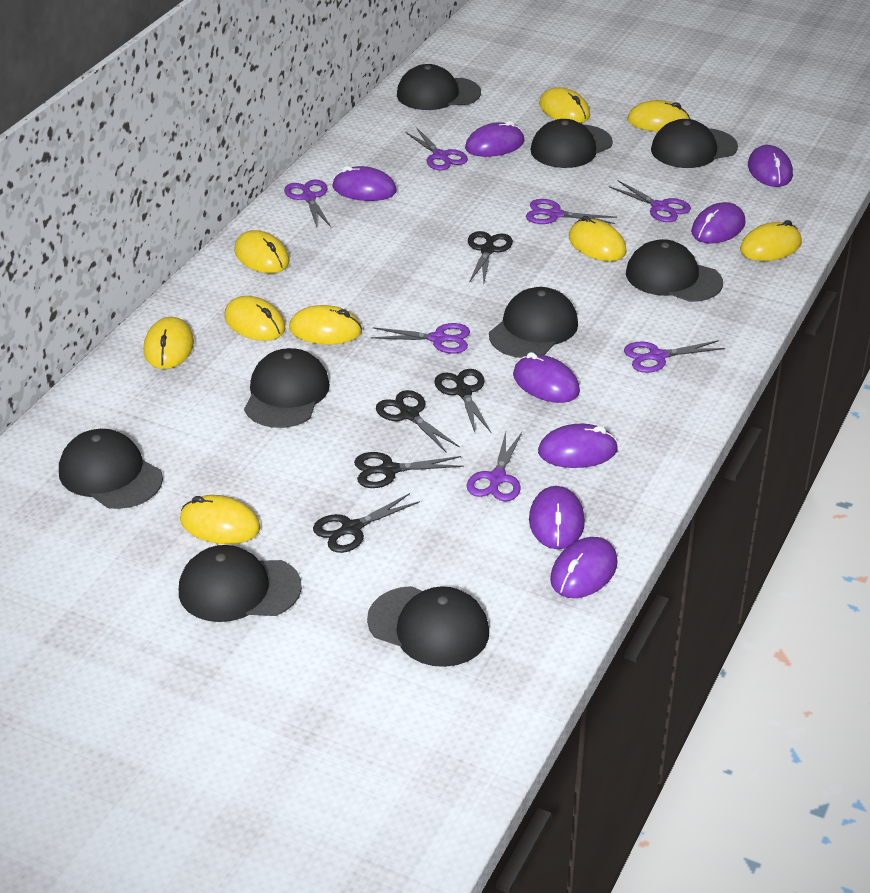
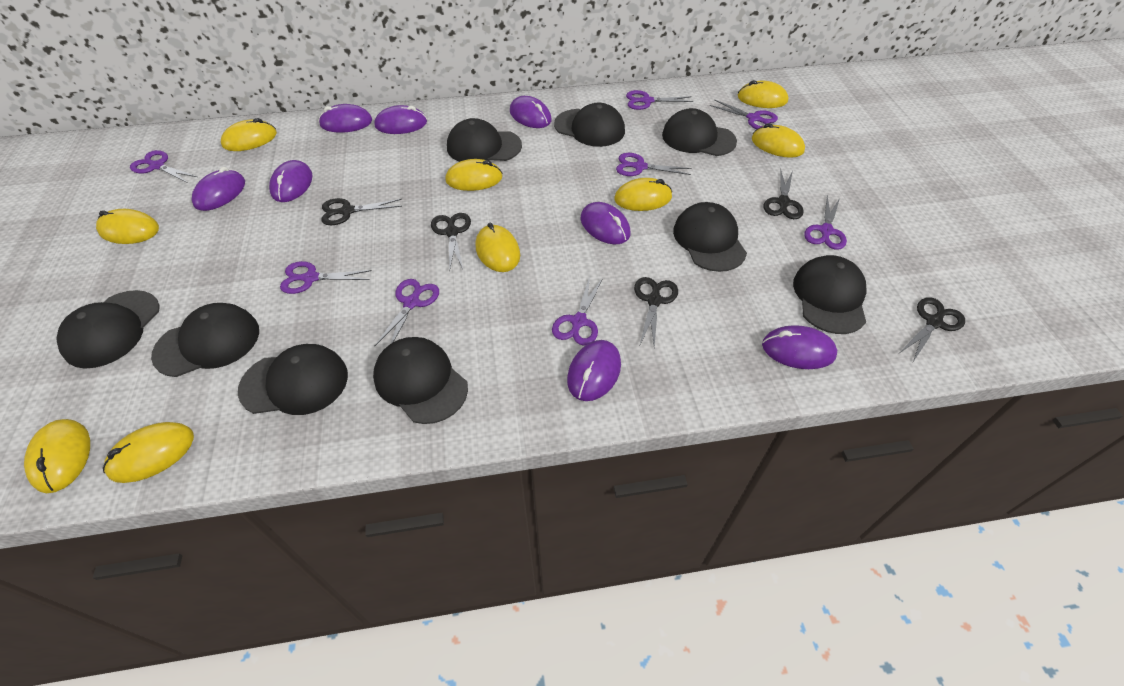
purple scissors: 7 -> 8

